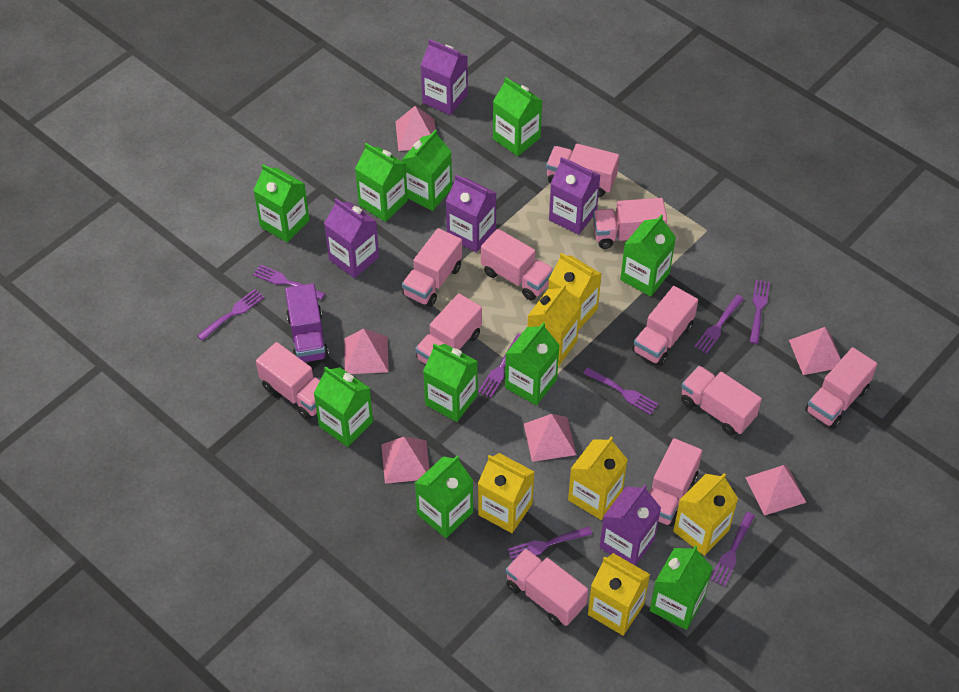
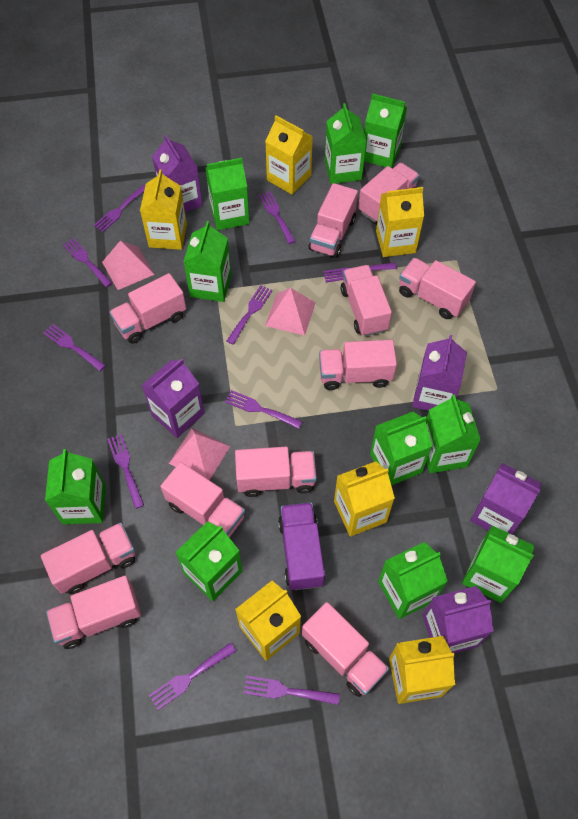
pink pyramid: 6 -> 3
purple fork: 8 -> 10

